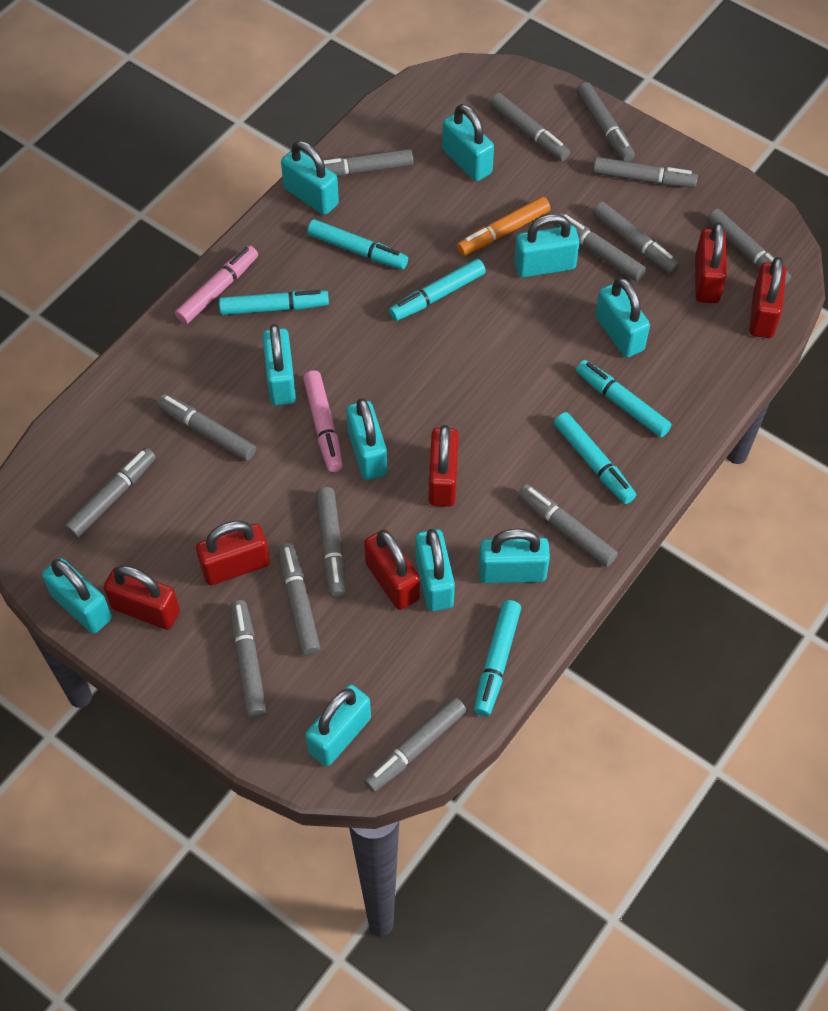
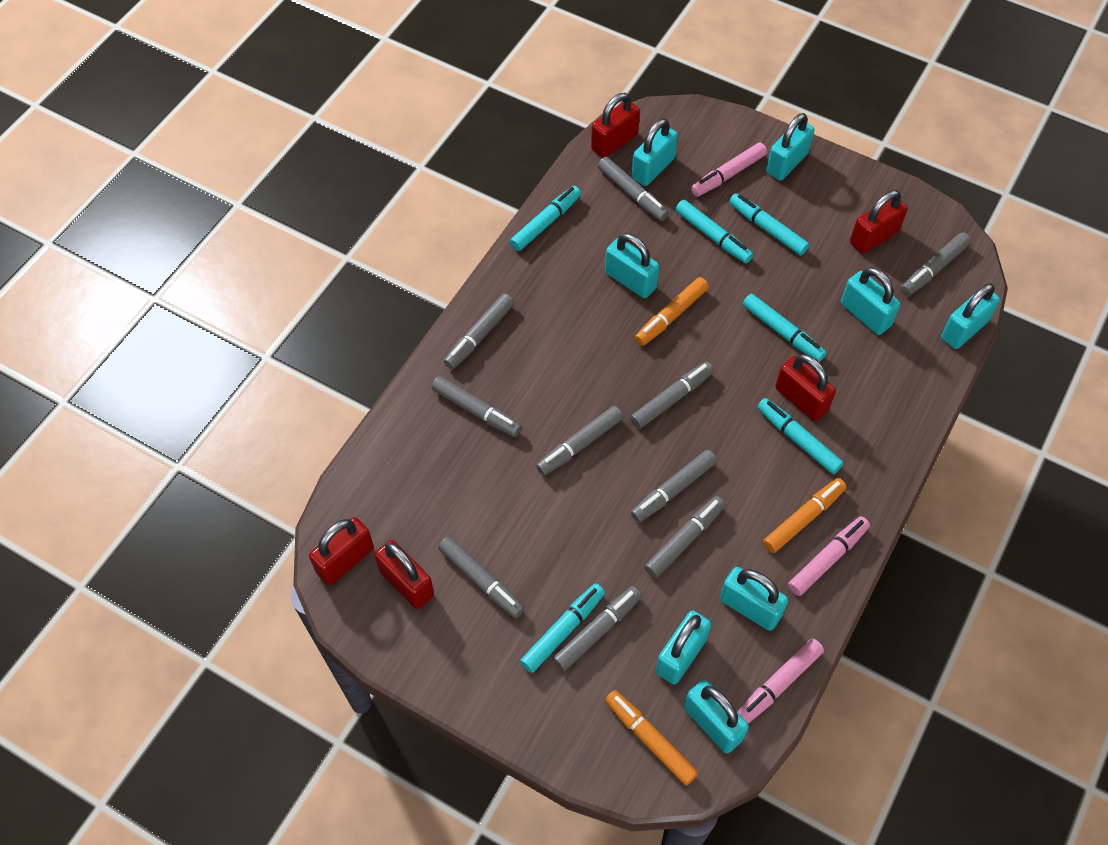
grey marker: 14 -> 10
orange marker: 1 -> 3
pink marker: 2 -> 3
red padlock: 6 -> 5
turquoise padlock: 10 -> 8

